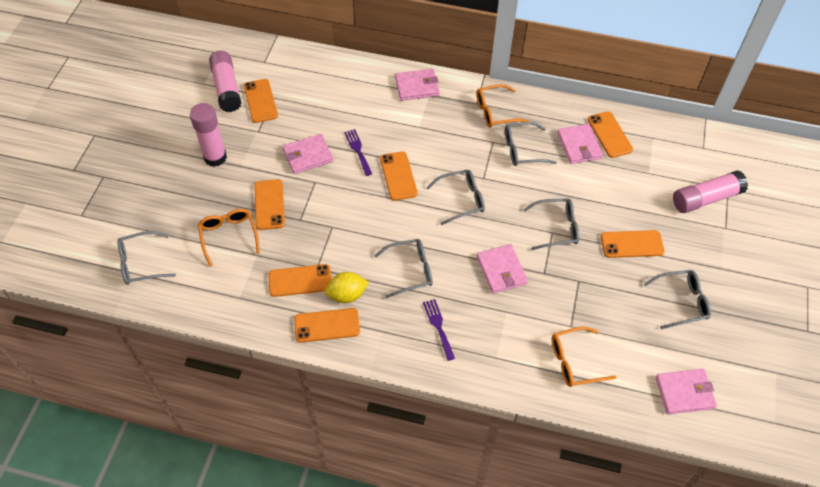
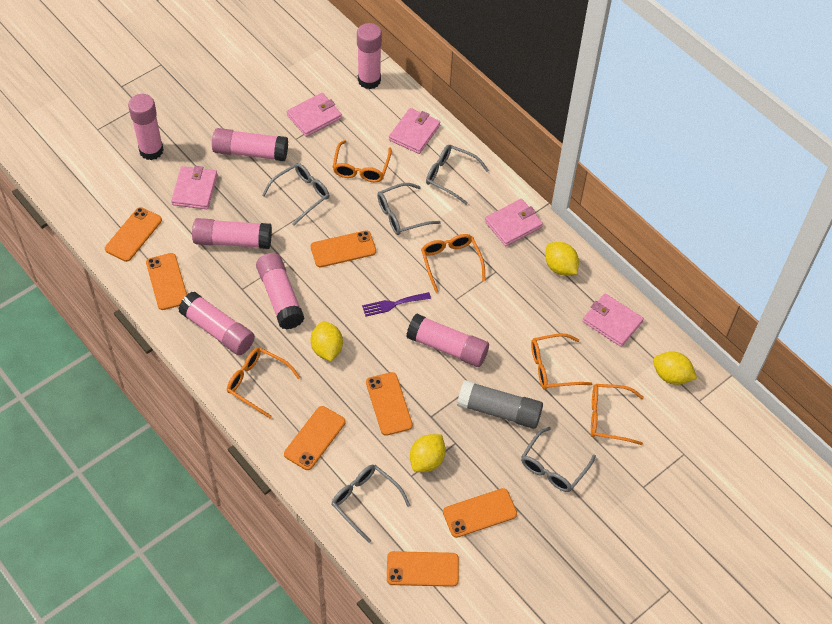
grey glasses: 6 -> 5
grey glue stick: 0 -> 1
orange glasses: 3 -> 5
pink glue stick: 3 -> 7
purple fork: 2 -> 1
yellow lemon: 1 -> 4

